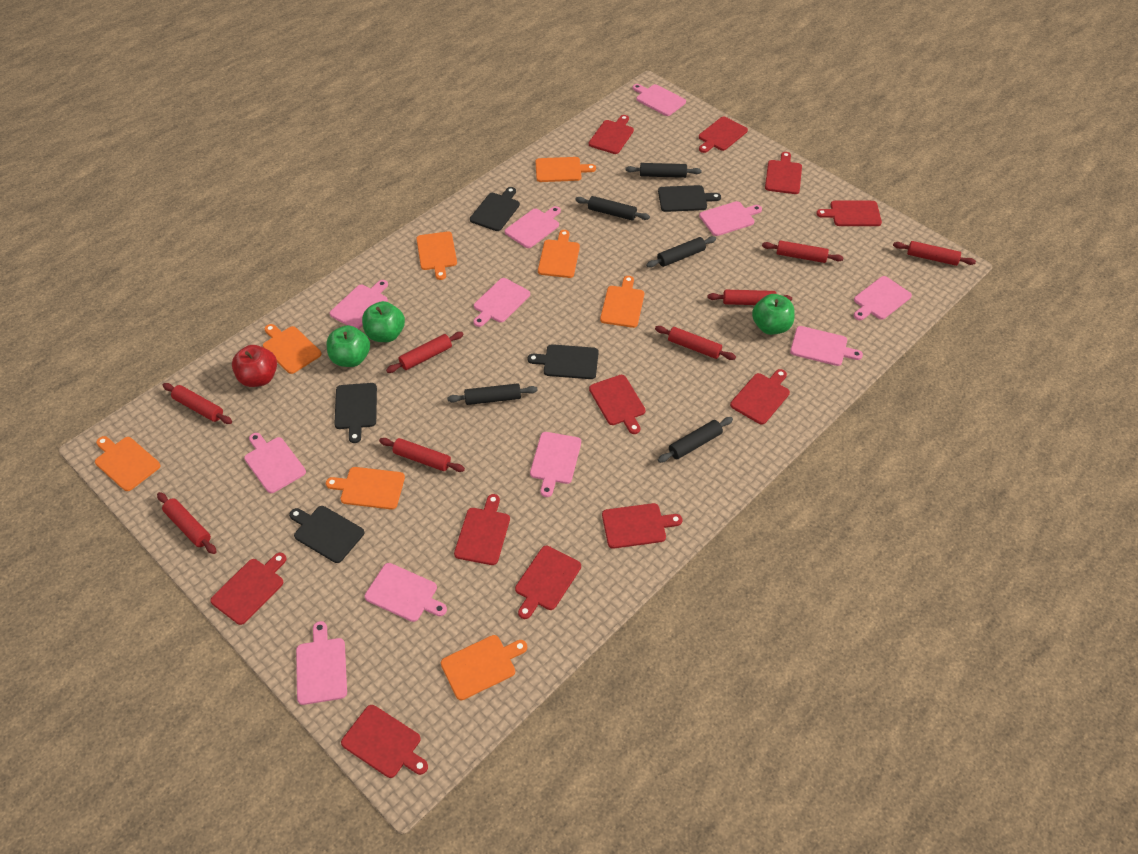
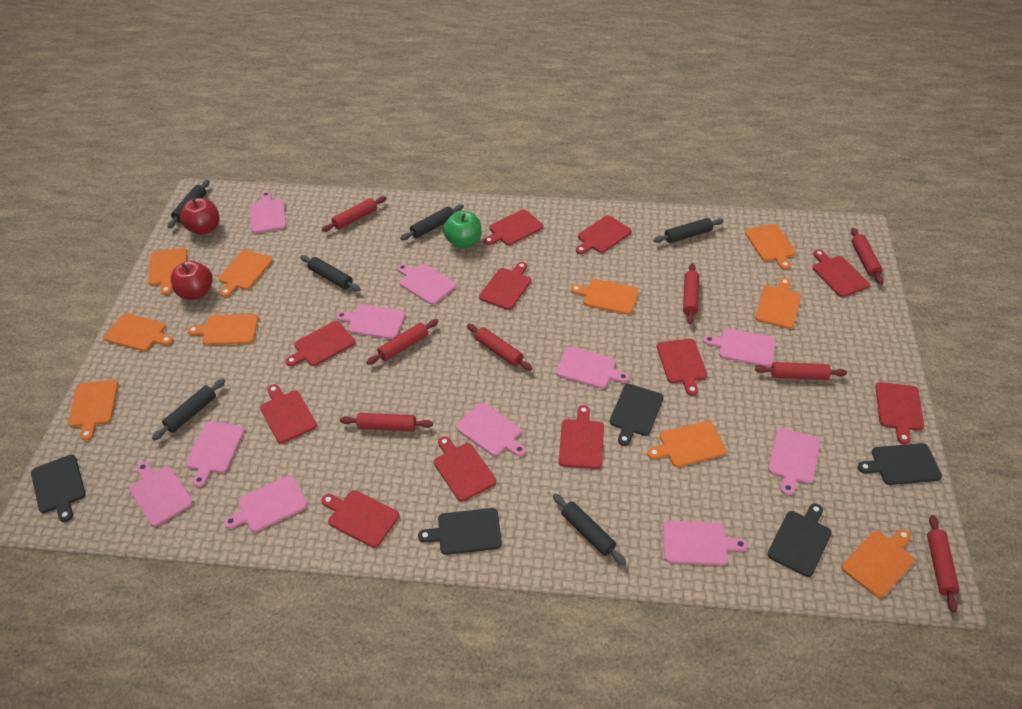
black rolling pin: 5 -> 6
green apple: 3 -> 1
orange cutting board: 8 -> 10
red apple: 1 -> 2

